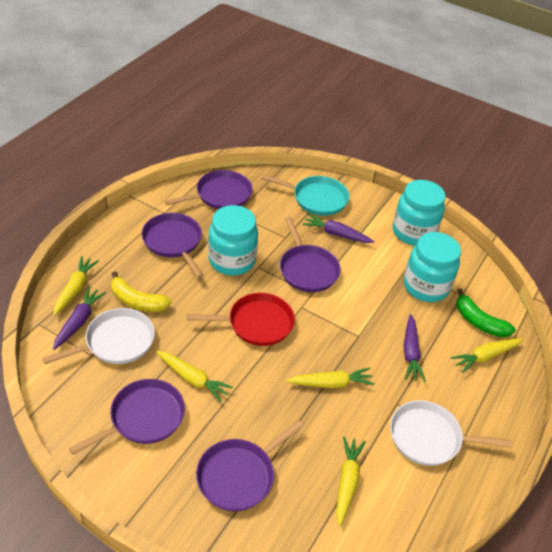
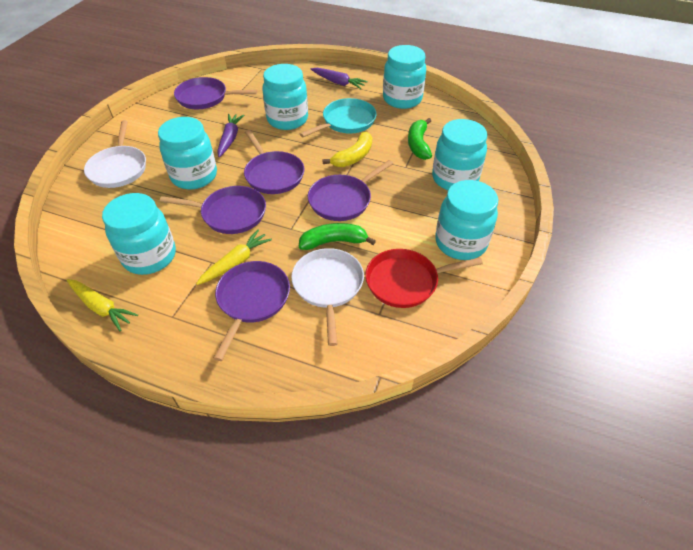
green banana: 1 -> 2
purple carrot: 3 -> 2
turquoise jar: 3 -> 6
yellow carrot: 5 -> 2

